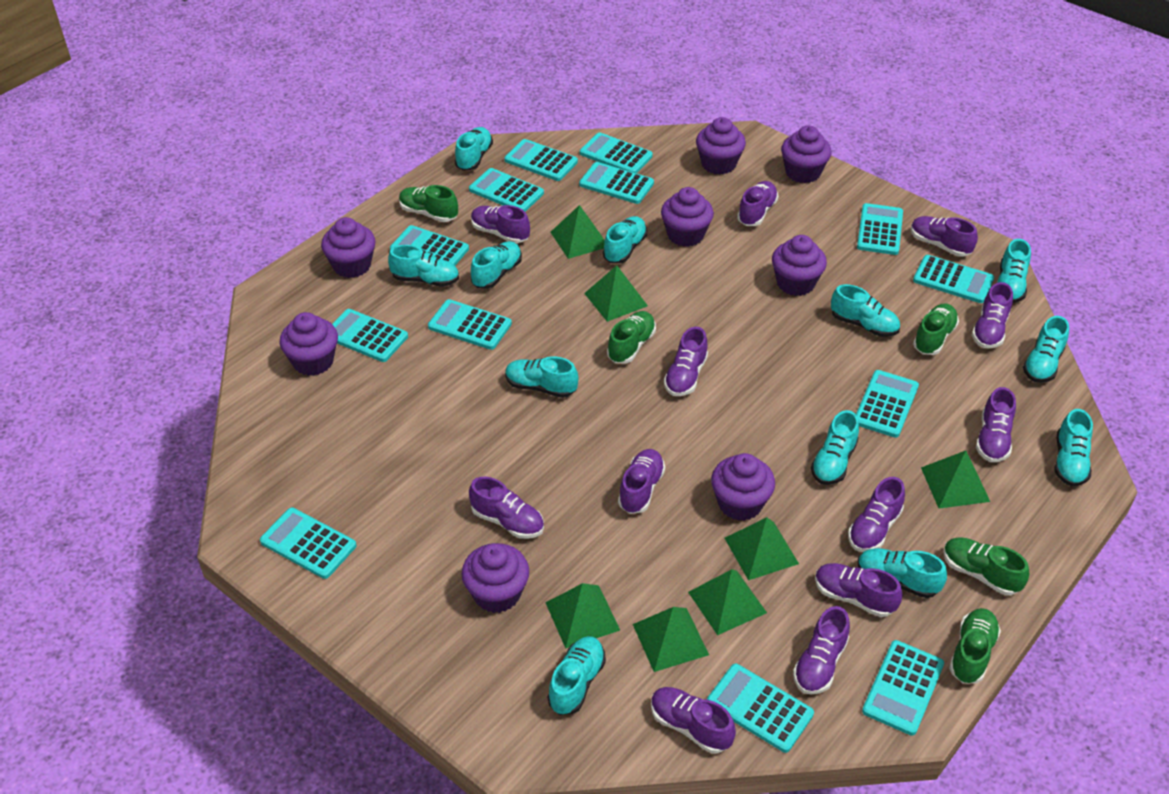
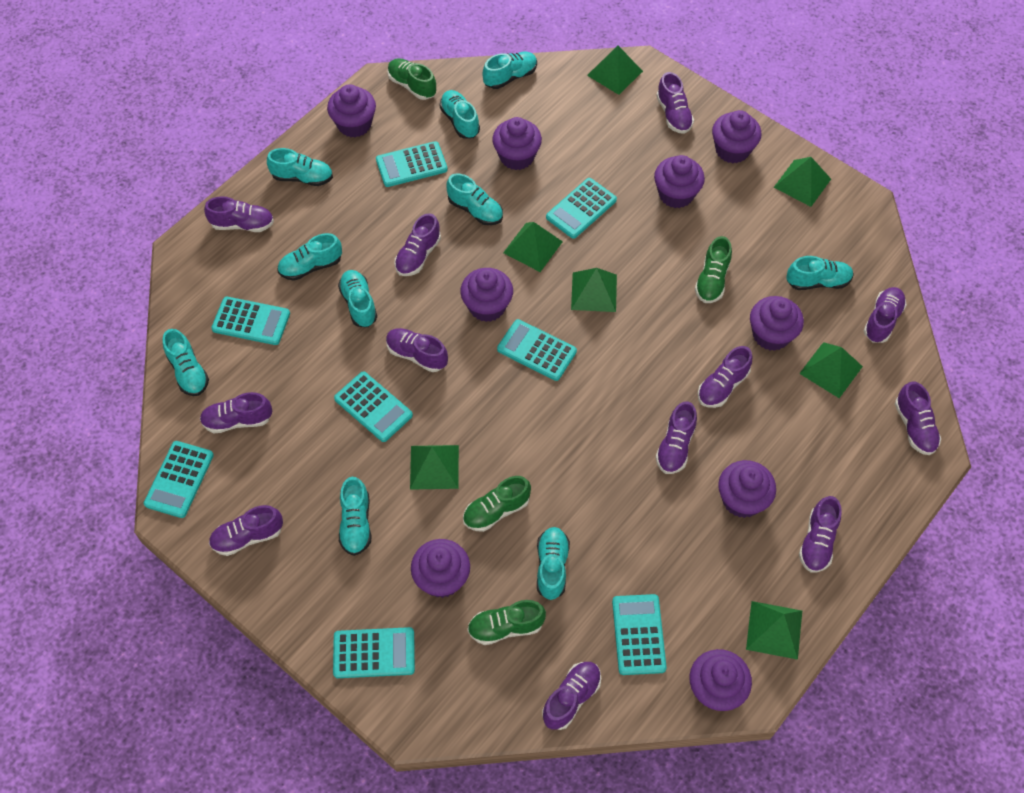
green shoe: 5 -> 4
purple cupcake: 8 -> 9
turquoise calculator: 13 -> 8
turquoise shoe: 12 -> 10

